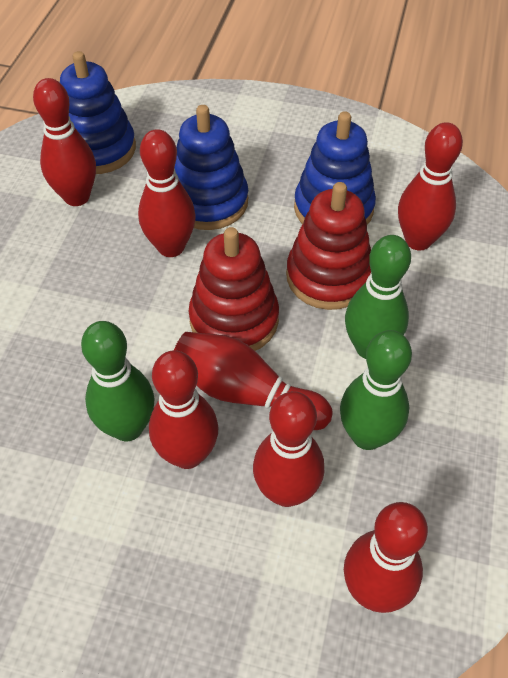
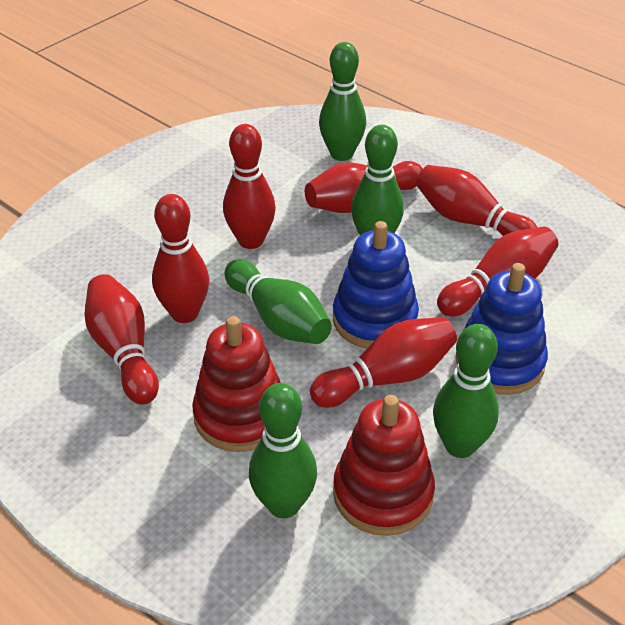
blue stacking toy: 3 -> 2
green bowling pin: 3 -> 5

